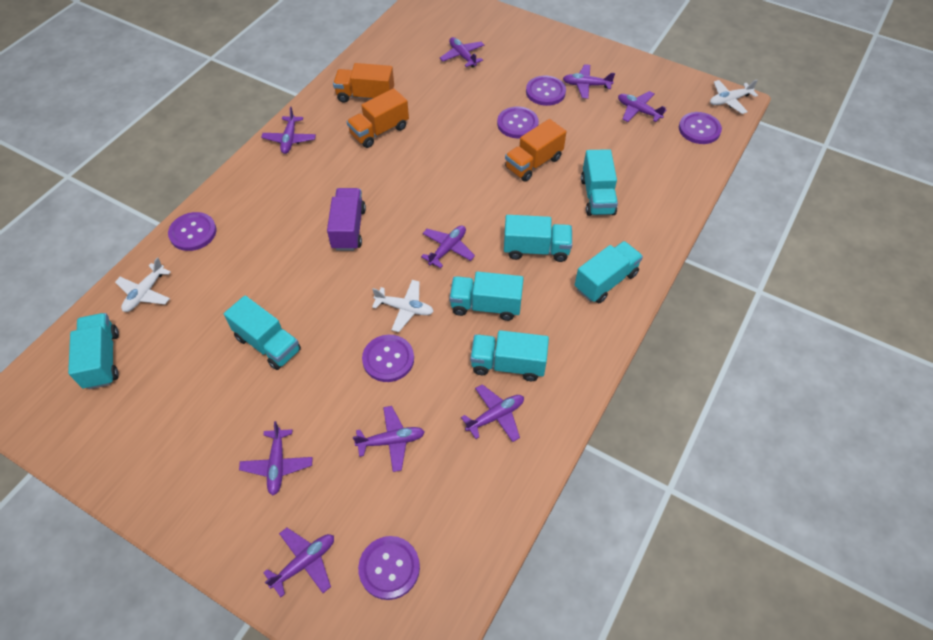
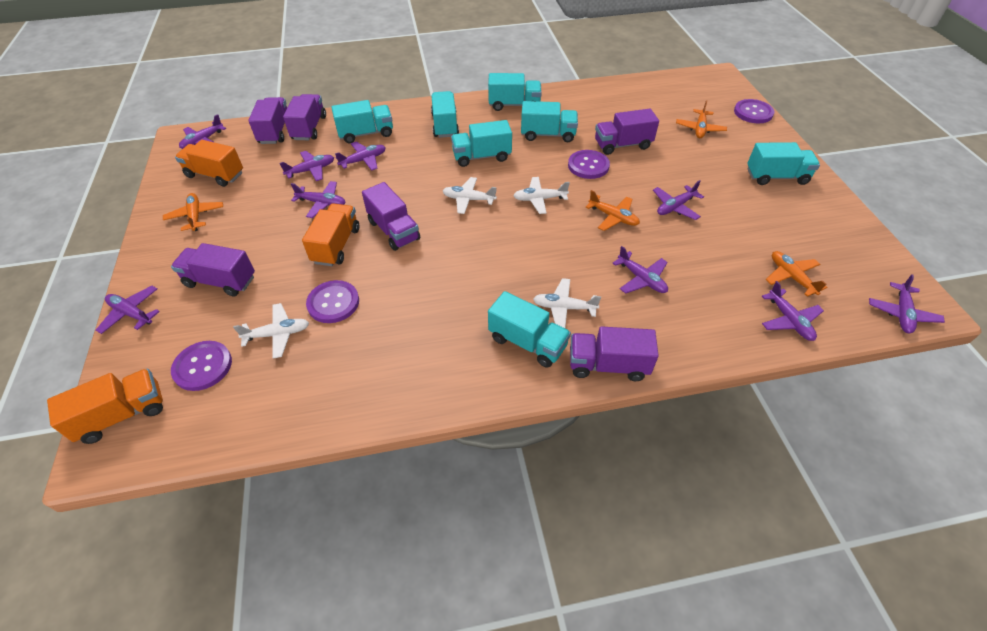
orange plane: 0 -> 4
purple button: 6 -> 4
purple truck: 1 -> 6
white plane: 3 -> 4

